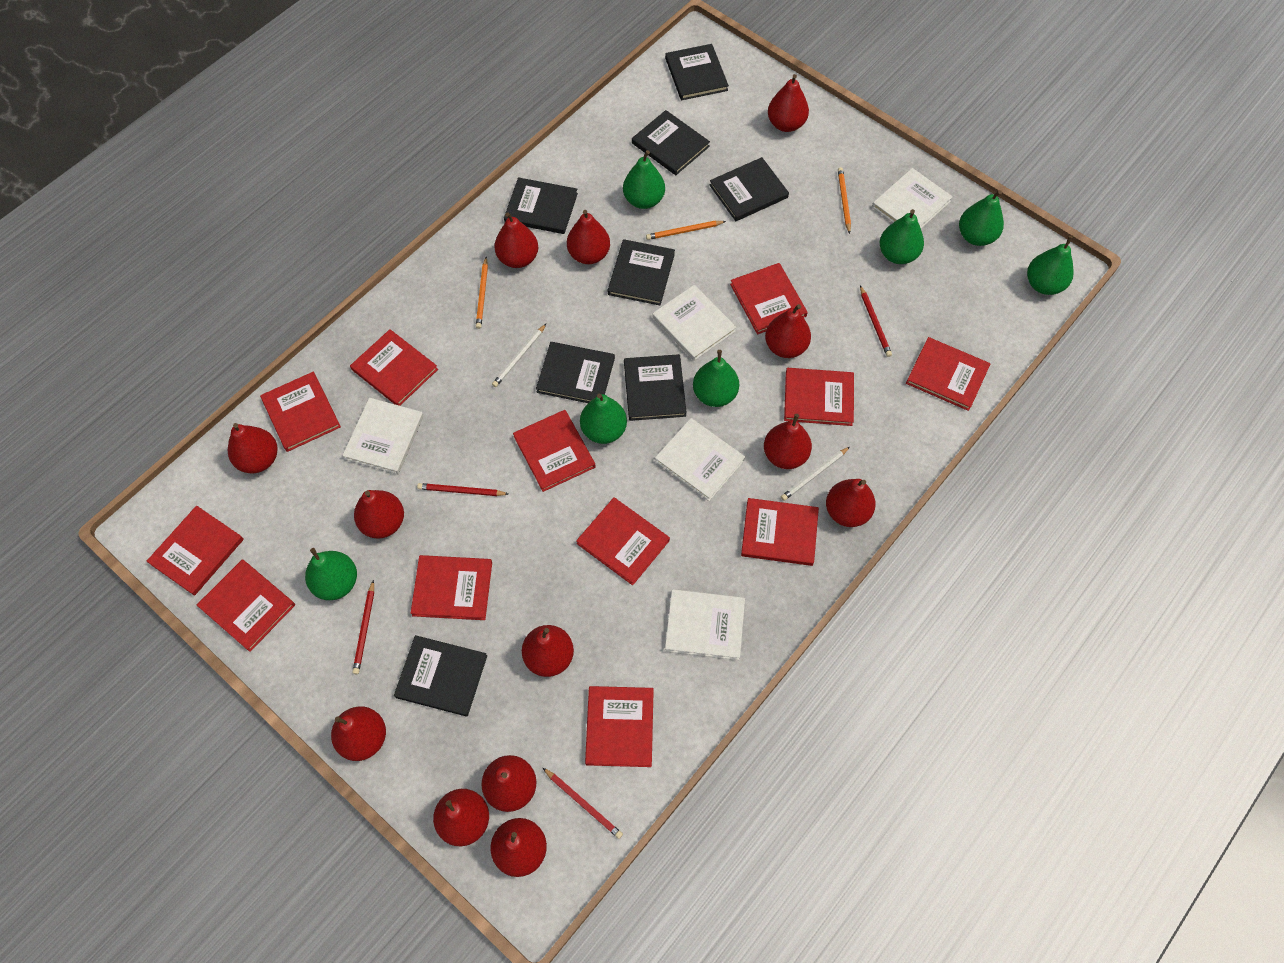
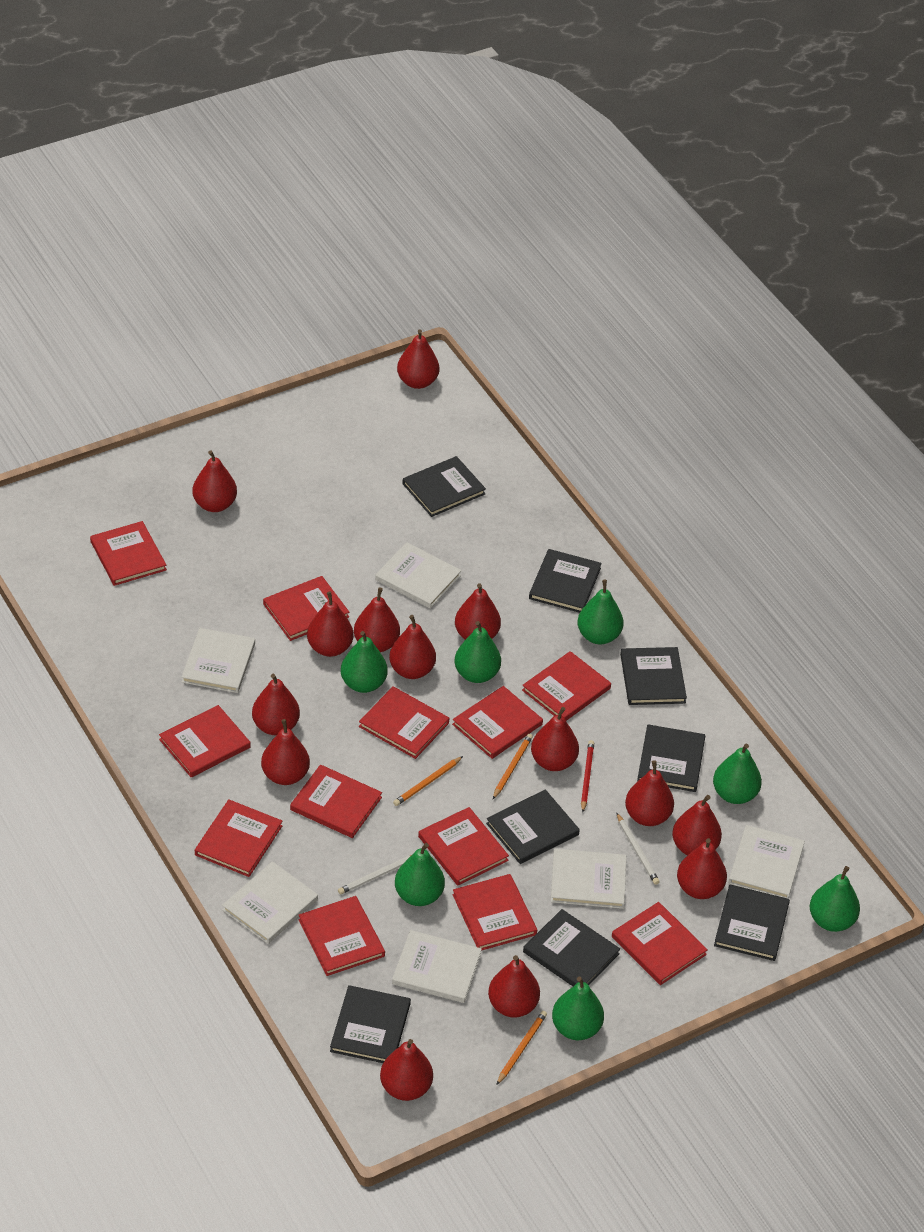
red pear: 13 -> 14
red pencil: 4 -> 1
white book: 5 -> 6

